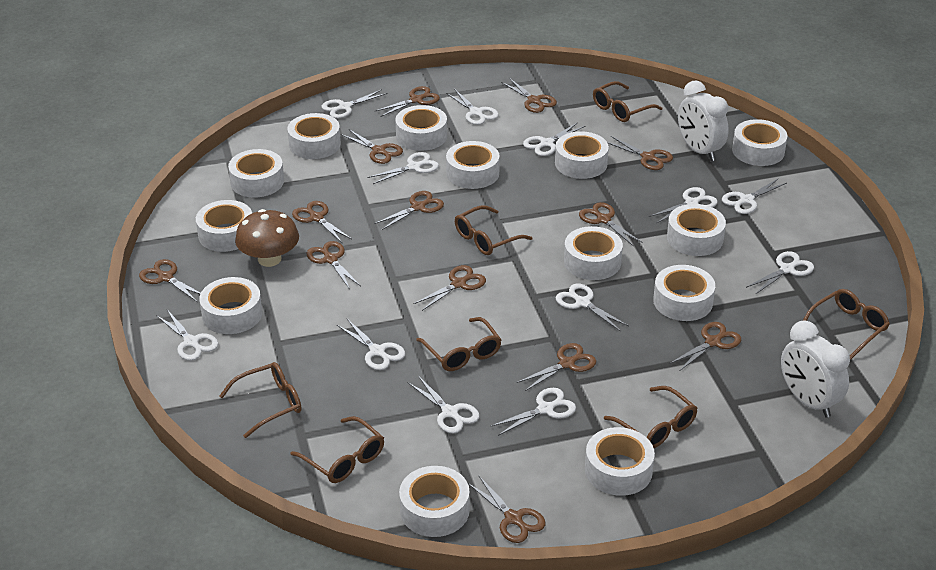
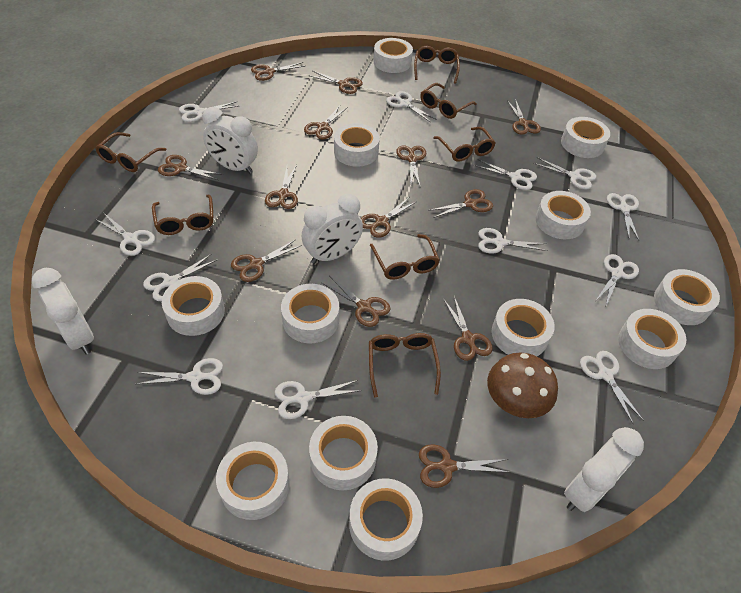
white clock: 2 -> 4
white tape: 13 -> 12

